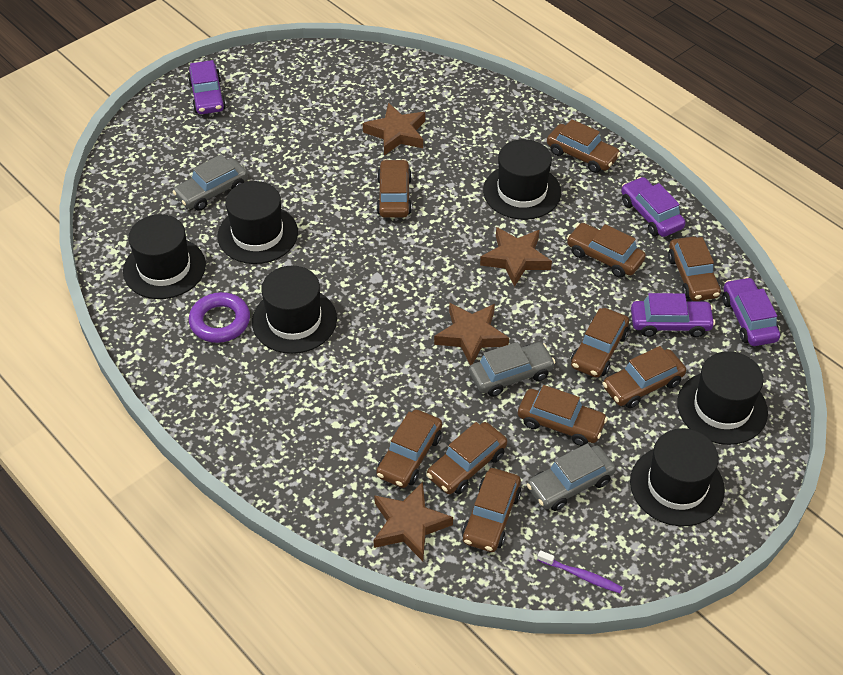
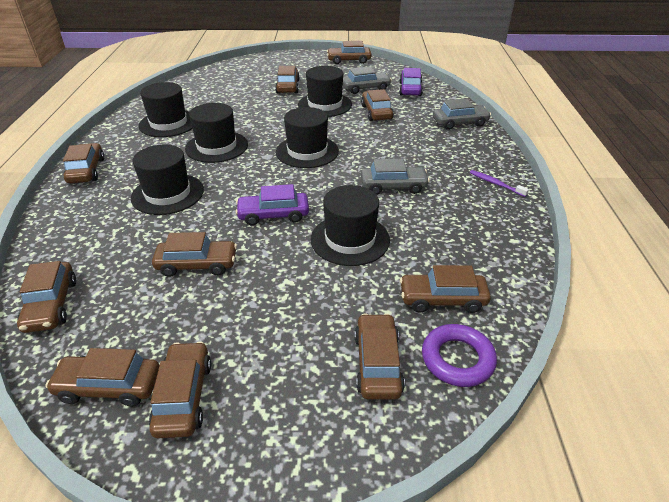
brown star: 4 -> 0
purple car: 4 -> 2

